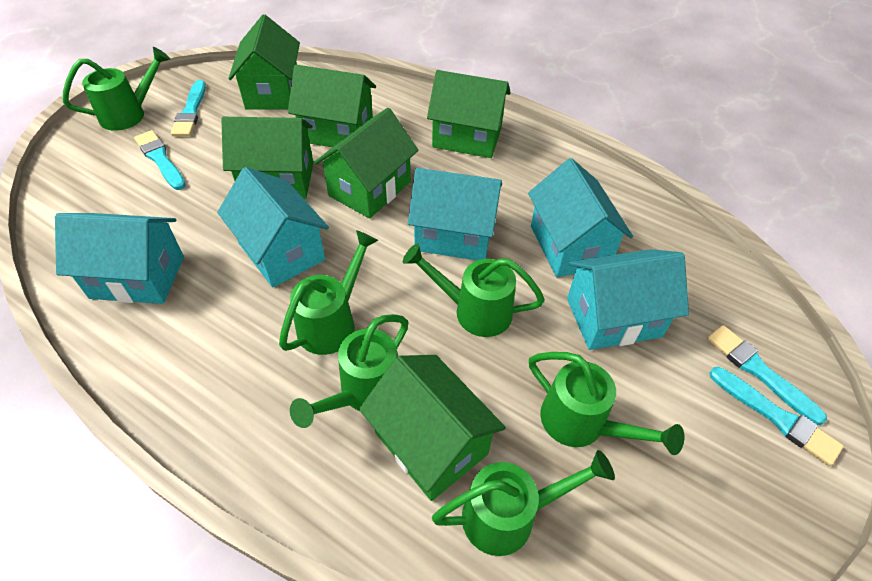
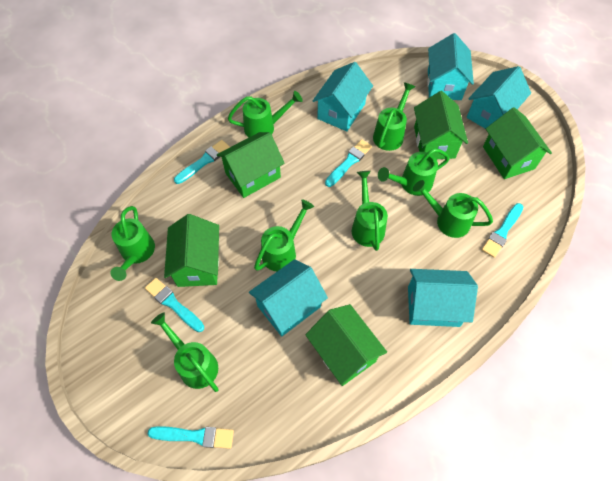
green house: 6 -> 5
green watering can: 6 -> 8
turquoise brush: 4 -> 5

